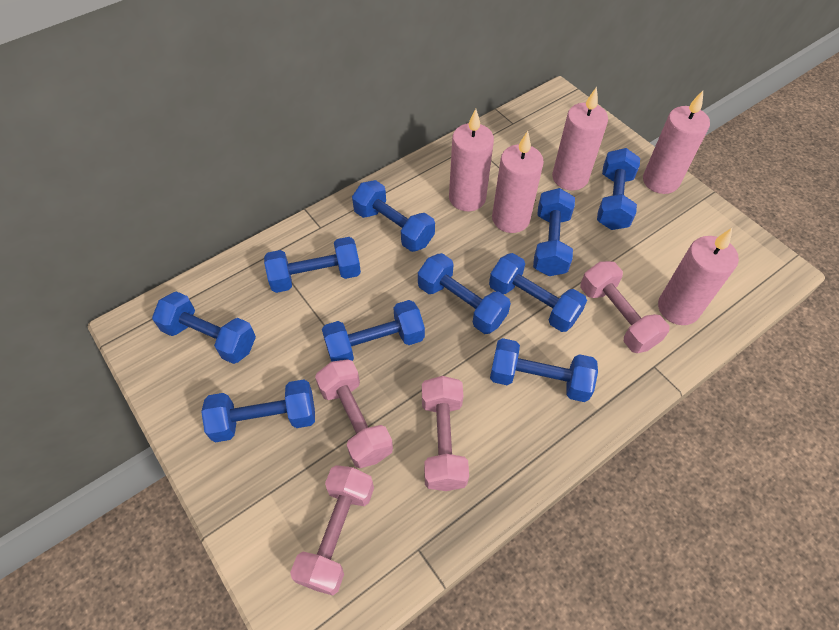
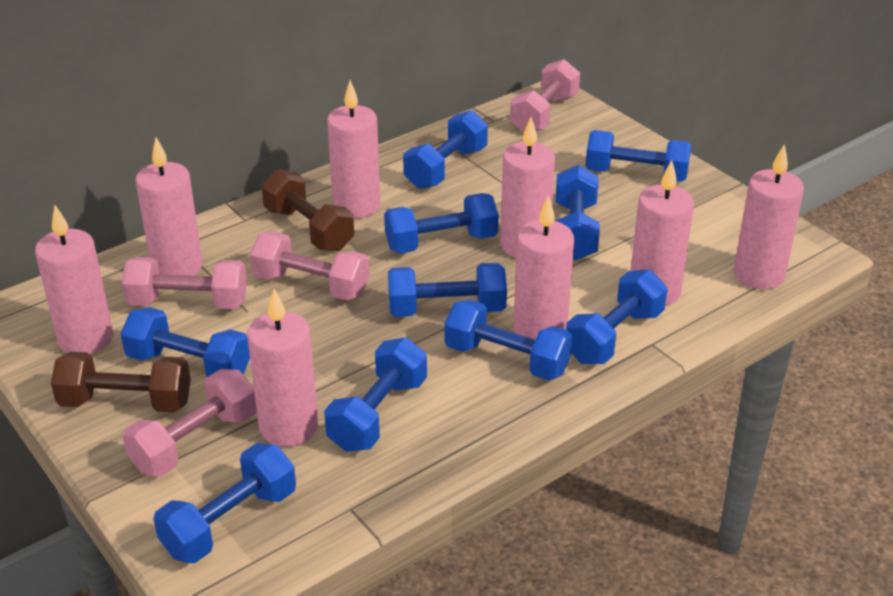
brown dumbbell: 0 -> 2
pink candle: 5 -> 8

